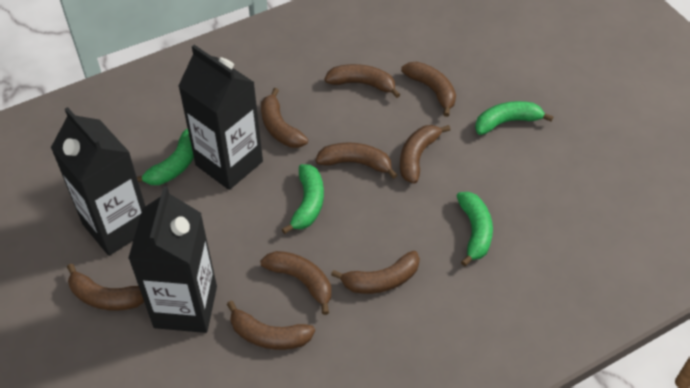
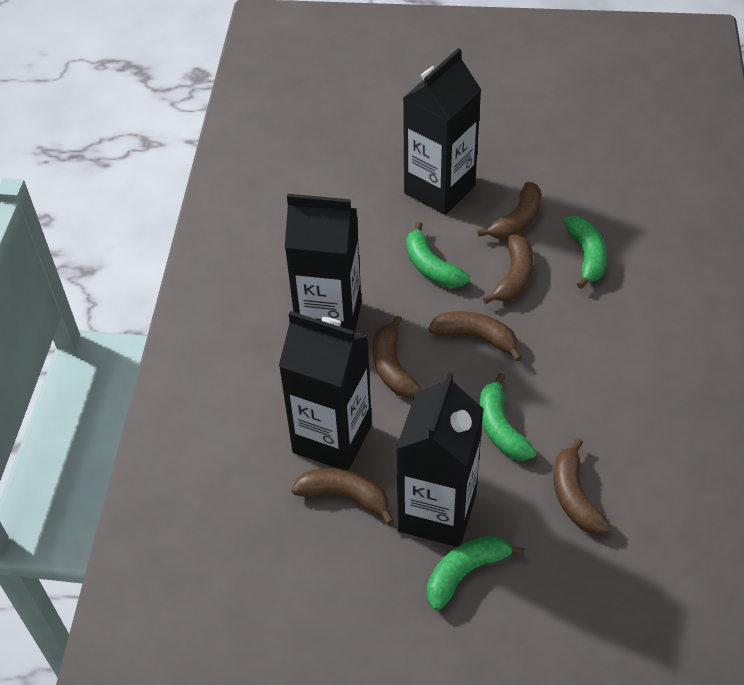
black carton: 3 -> 4
brown banana: 9 -> 6

